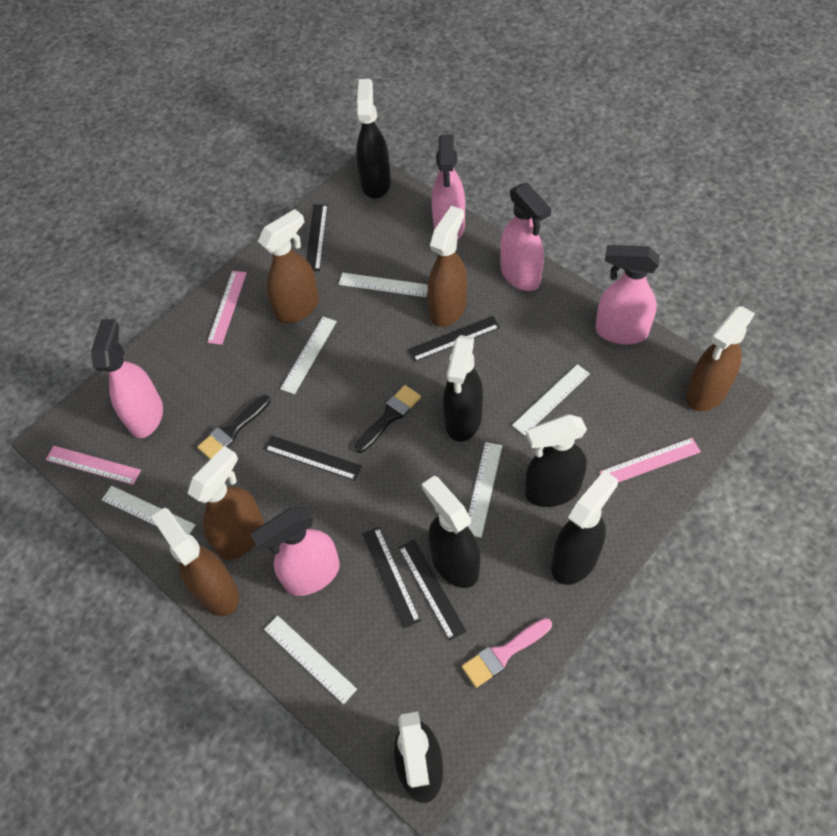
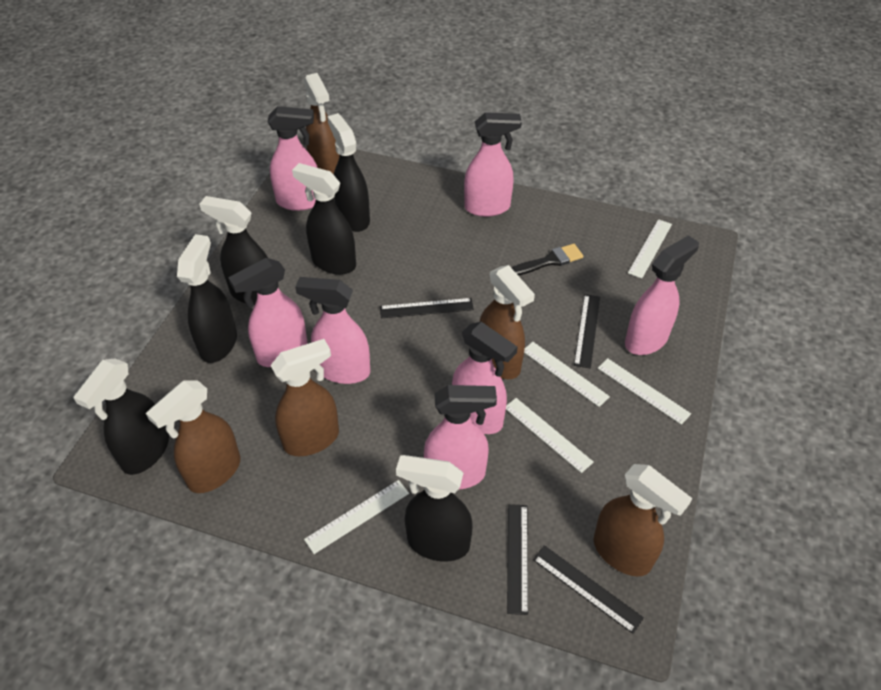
black brush: 2 -> 1
black ruler: 5 -> 4
pink brush: 1 -> 0
pink ruler: 3 -> 0
pink spray bottle: 5 -> 7
white ruler: 6 -> 5

